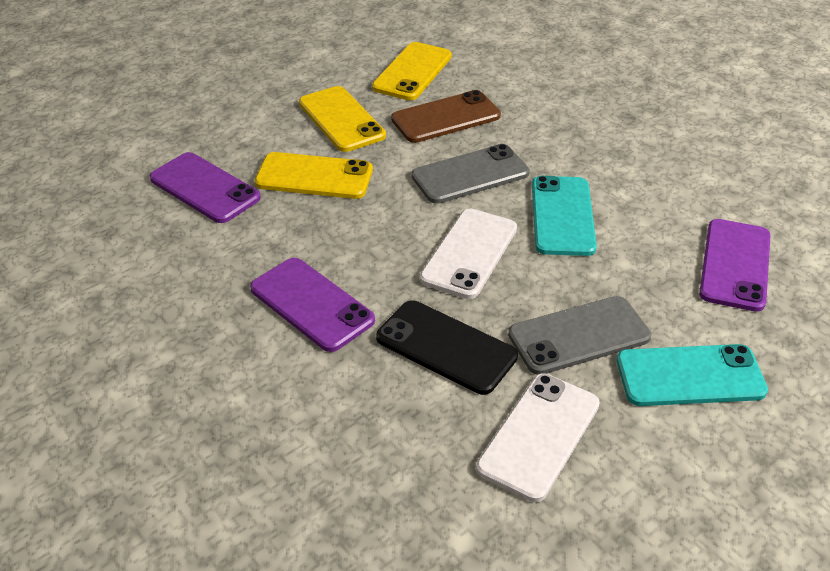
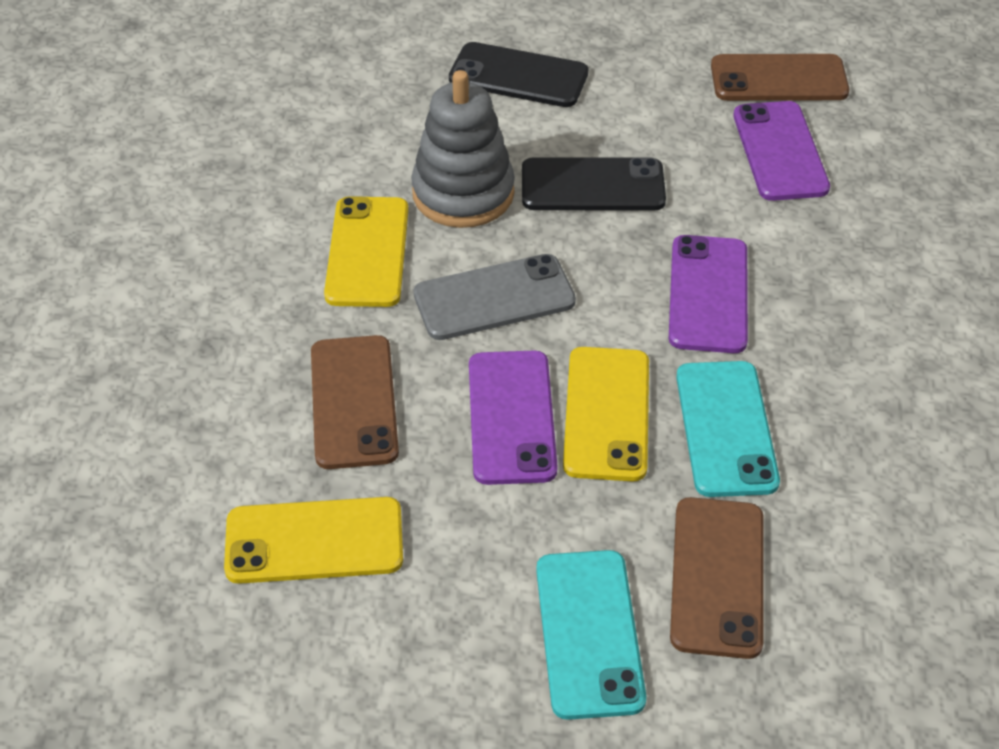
black phone: 1 -> 2
brown phone: 1 -> 3
grey phone: 2 -> 1
grey stacking toy: 0 -> 1
white phone: 2 -> 0

